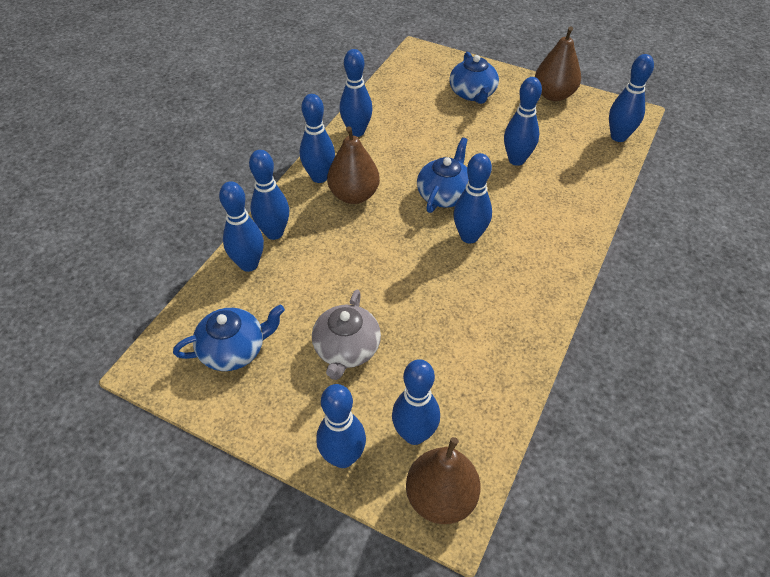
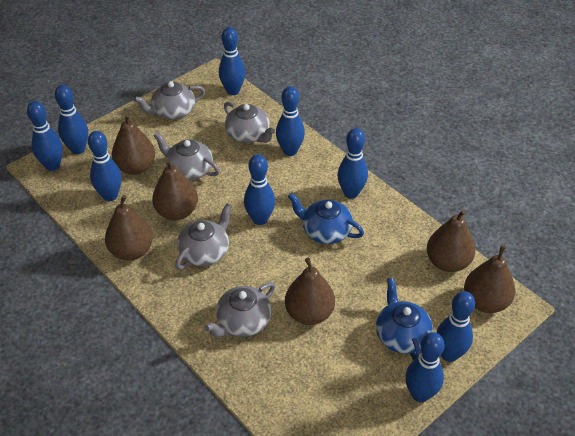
blue teapot: 3 -> 2
brown pear: 3 -> 6
grey teapot: 1 -> 5

